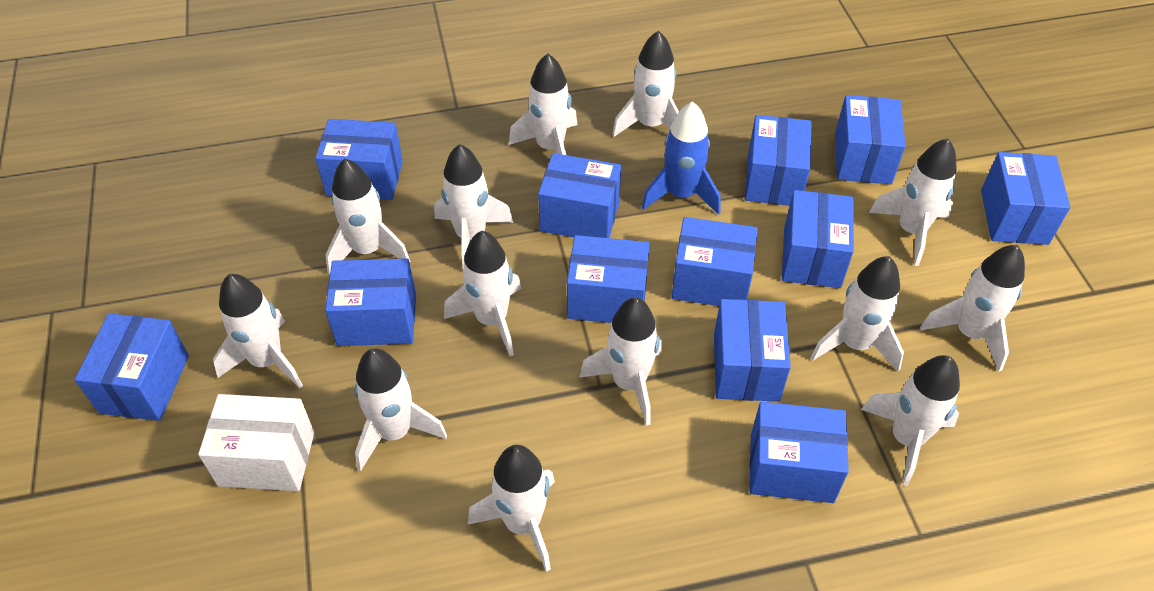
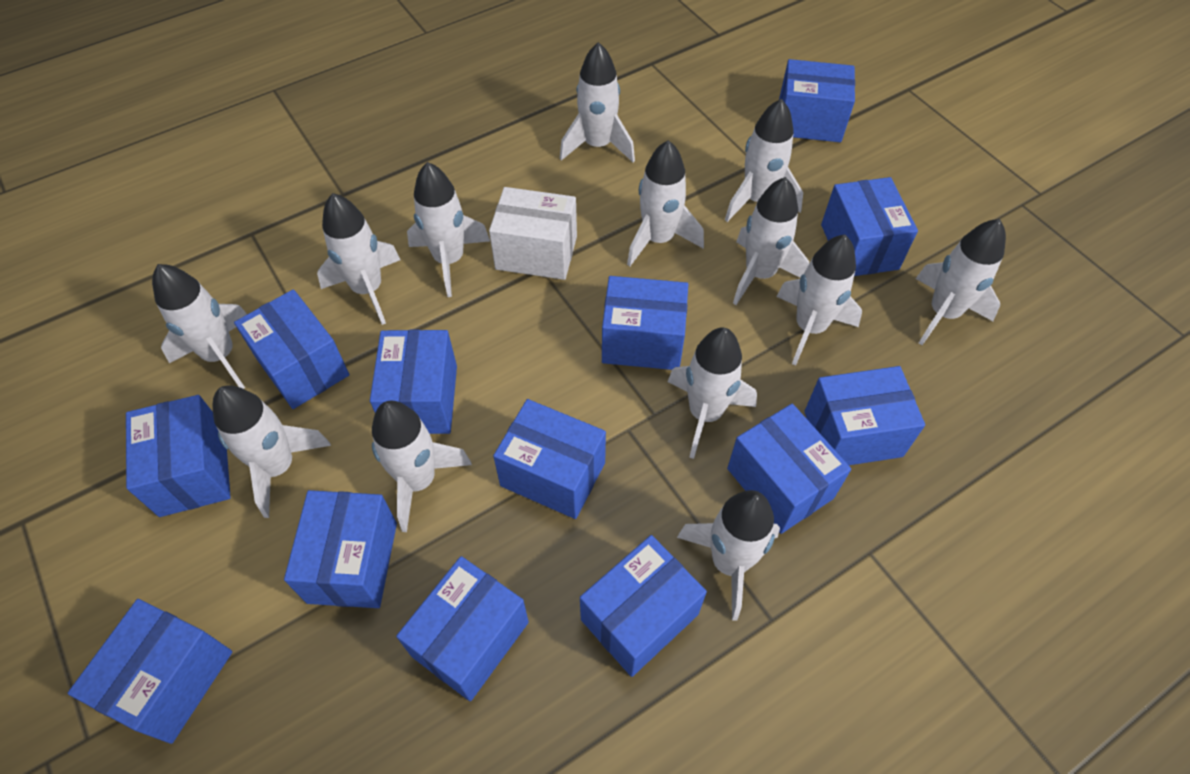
blue box: 12 -> 13
blue rocket: 1 -> 0

